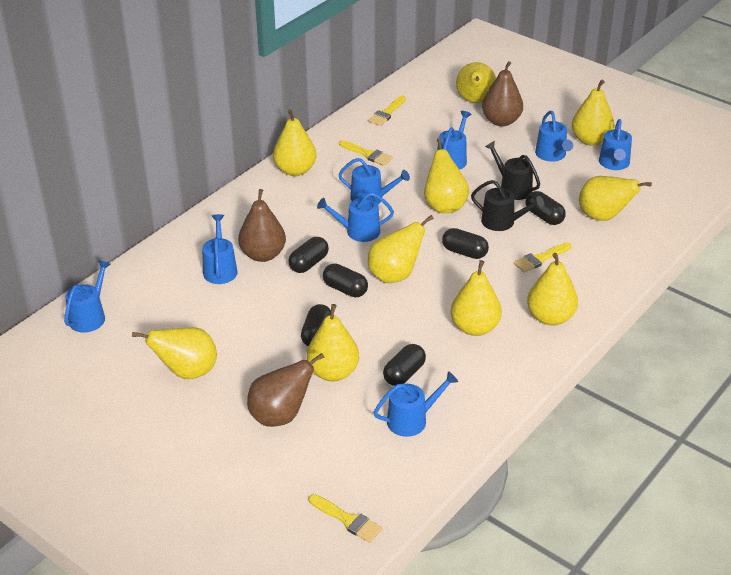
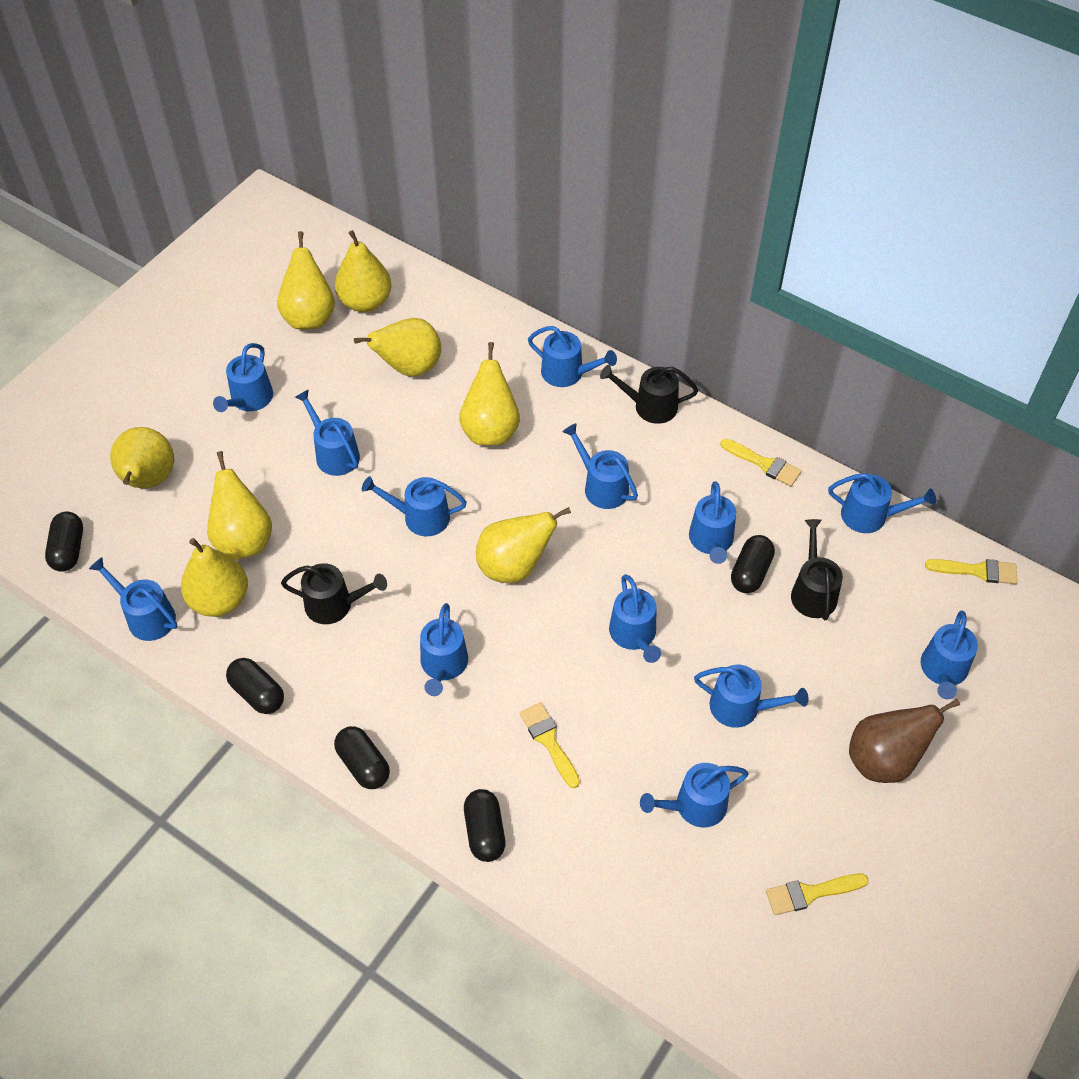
black capsule: 6 -> 5
black watering can: 2 -> 3
blue watering can: 8 -> 13
brown pear: 3 -> 1
yellow pear: 10 -> 8

